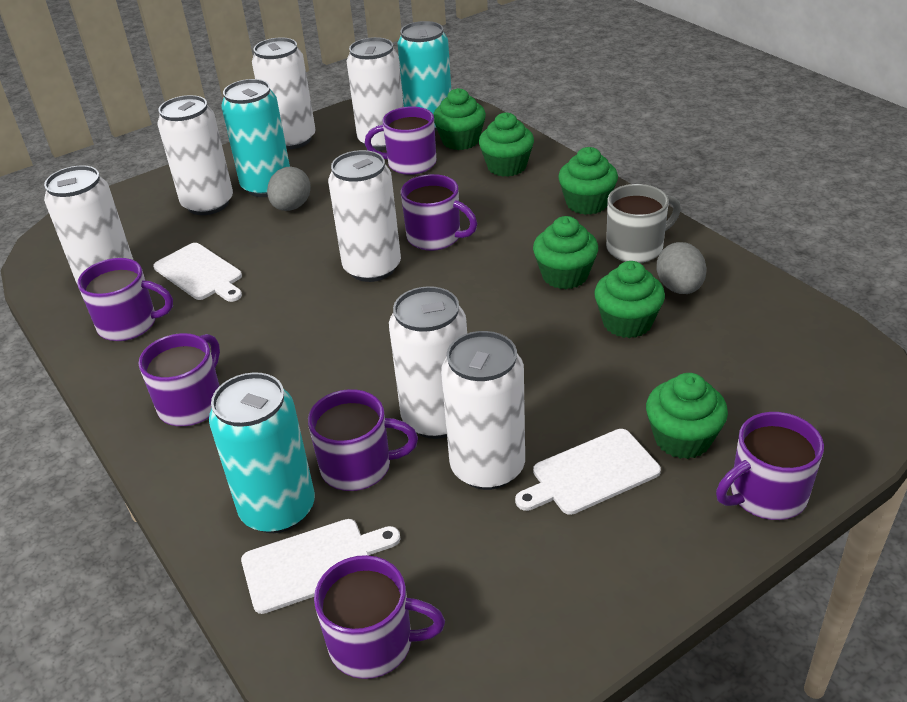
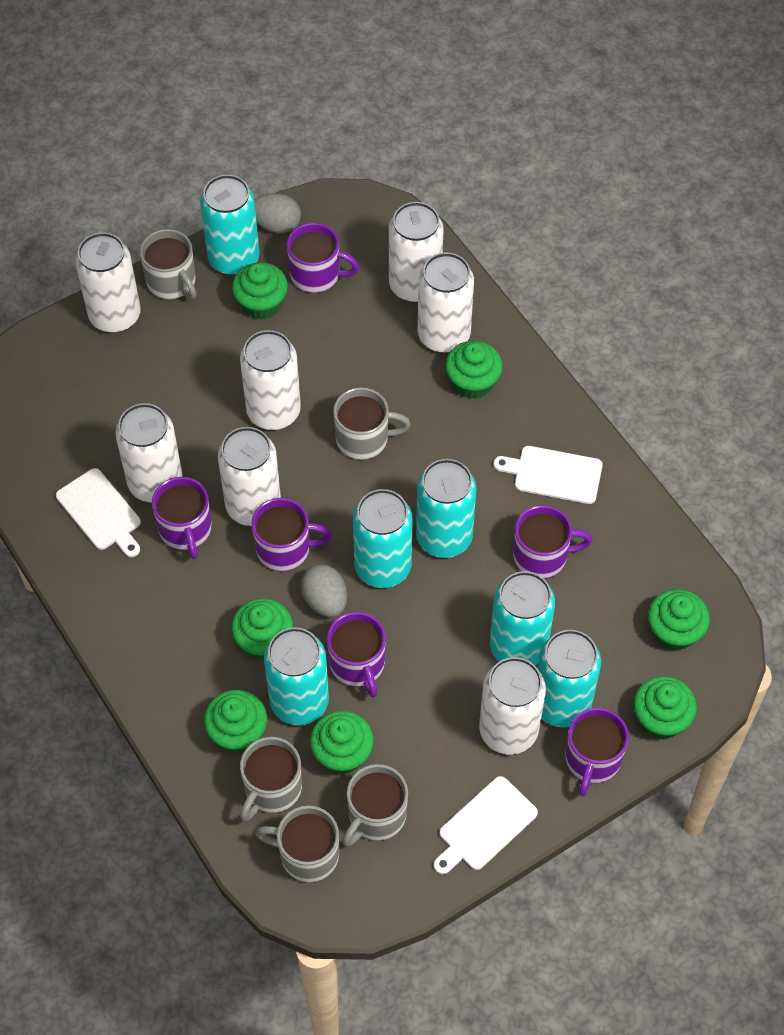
green cupcake: 6 -> 7
grey mug: 1 -> 5
purple mug: 7 -> 6
turquoise can: 3 -> 6

